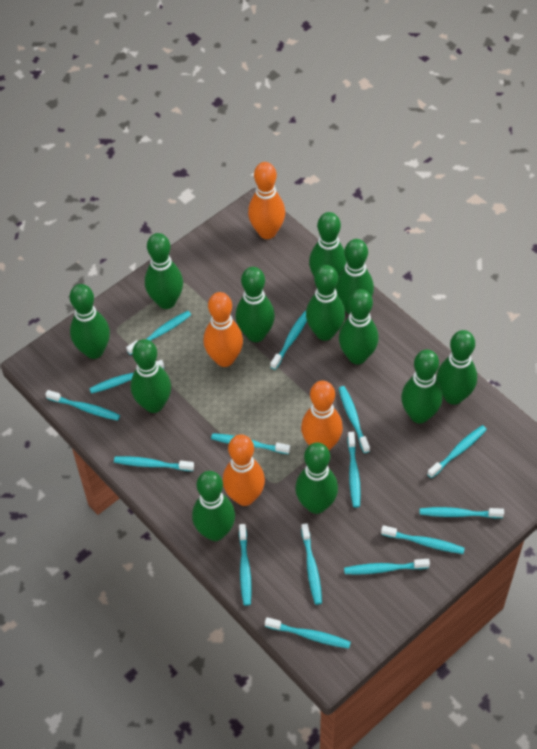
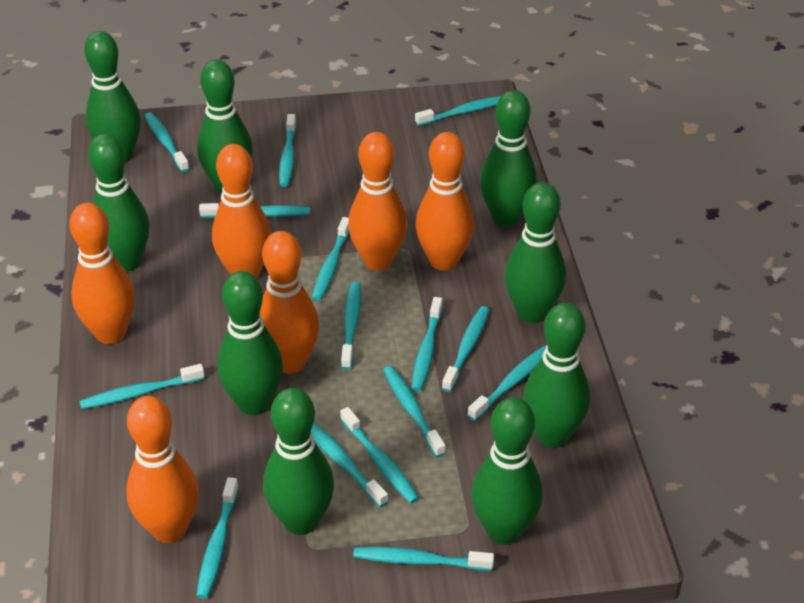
green bowling pin: 12 -> 9
orange bowling pin: 4 -> 6

